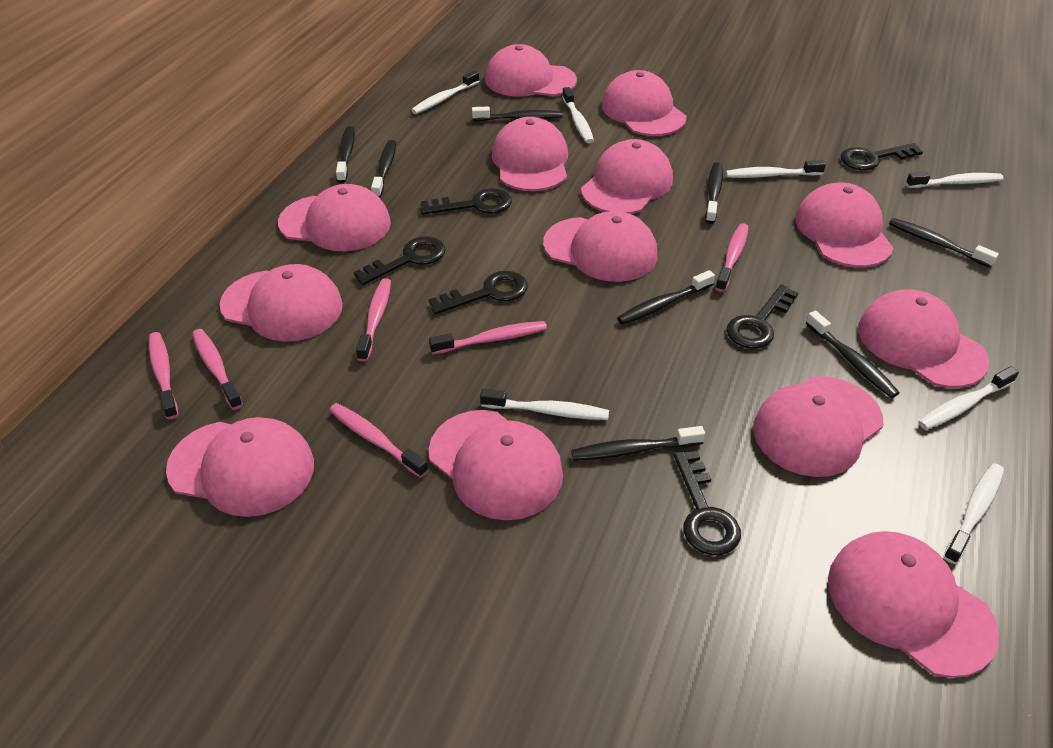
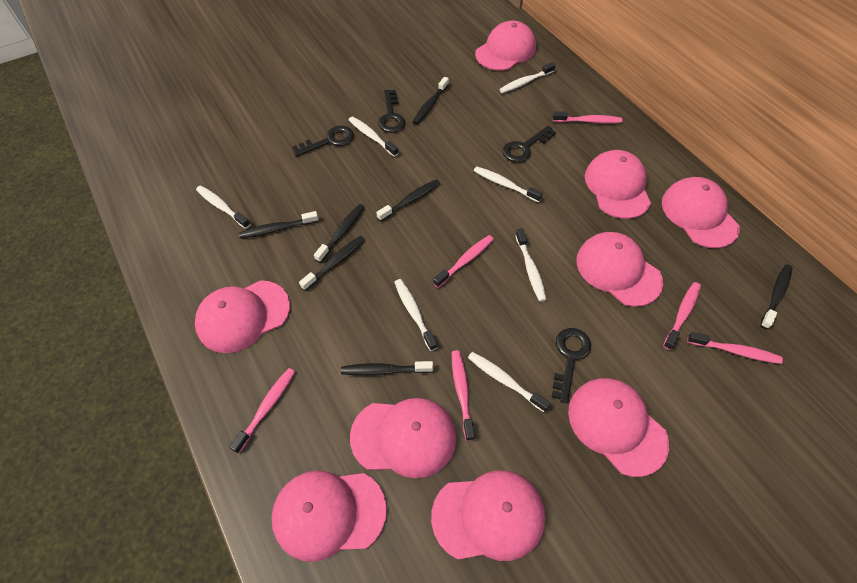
black key: 6 -> 4
black toothbrush: 8 -> 7
pink cap: 13 -> 9

